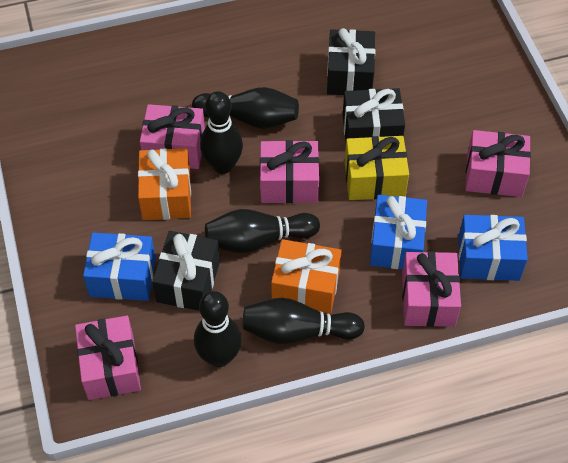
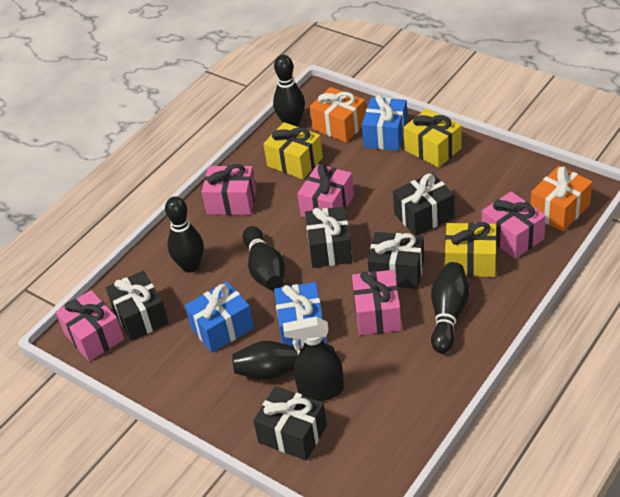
black gift: 3 -> 5
black spray bottle: 0 -> 1
yellow gift: 1 -> 3

